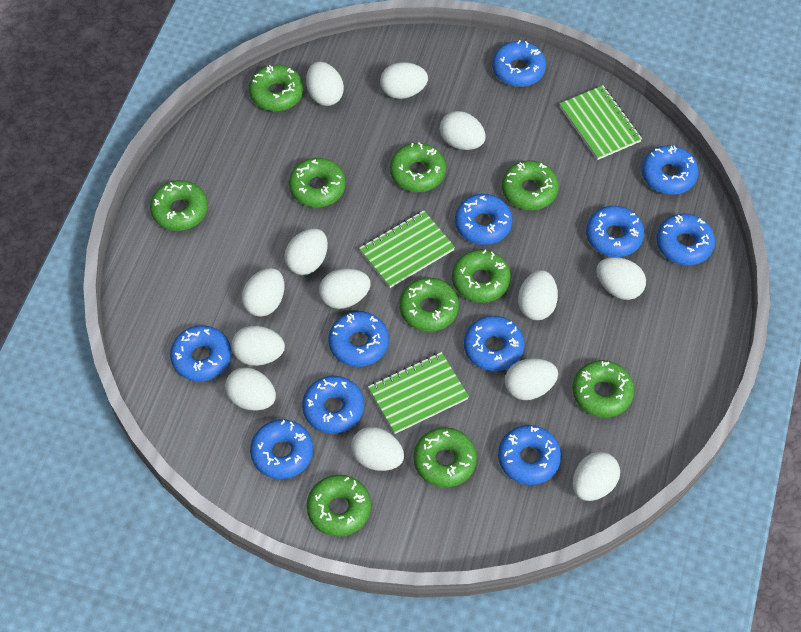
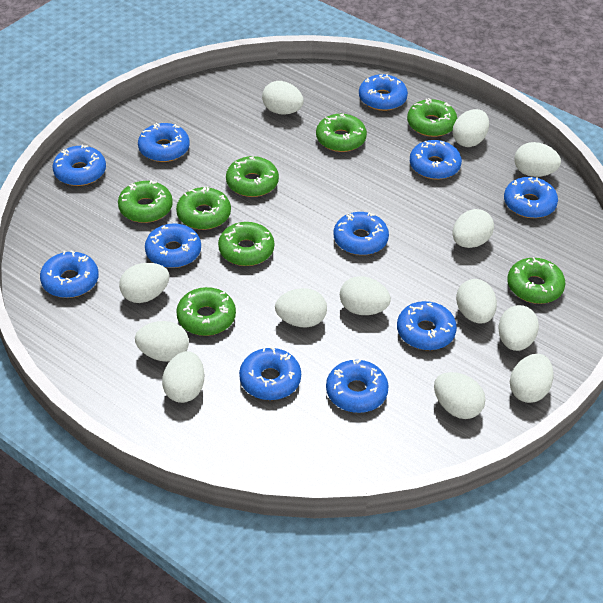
green donut: 10 -> 8
green notebook: 3 -> 0

